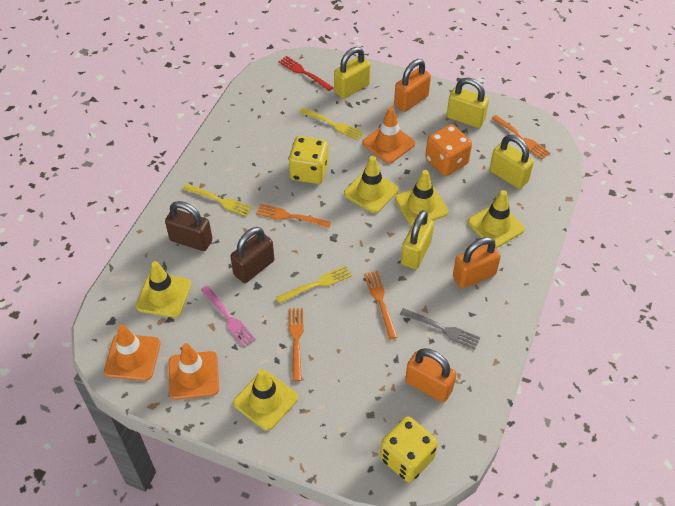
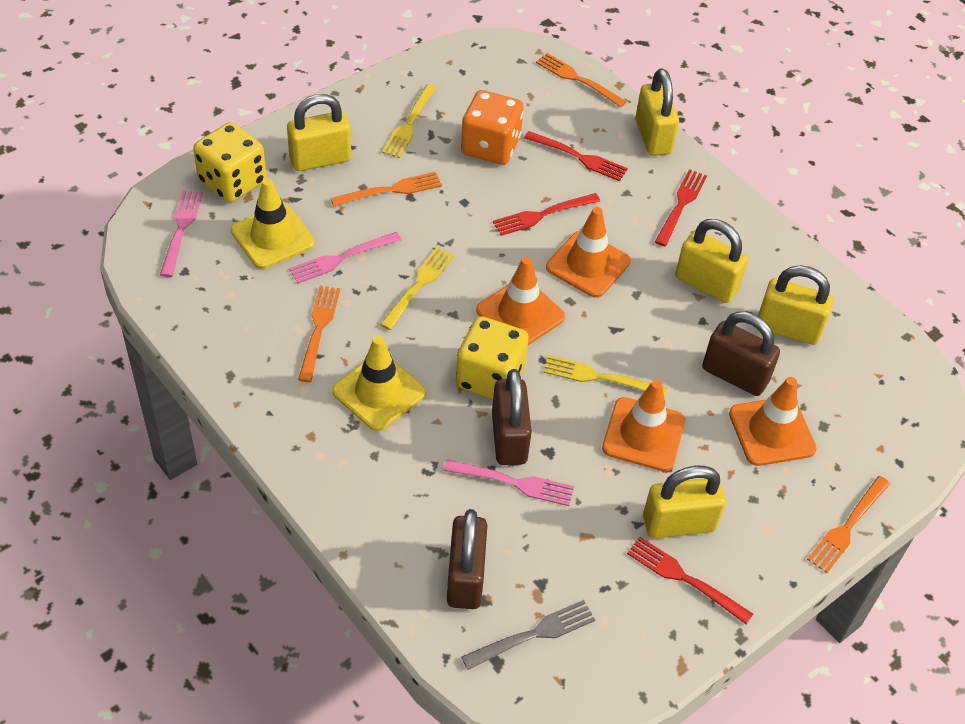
brown padlock: 2 -> 3
orange padlock: 3 -> 0
orange traffic cone: 3 -> 4
pink fork: 1 -> 3
red fork: 1 -> 4
yellow padlock: 4 -> 5
yellow traffic cone: 5 -> 2

